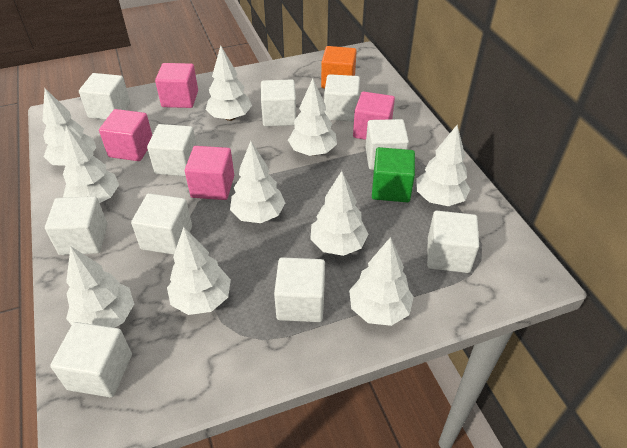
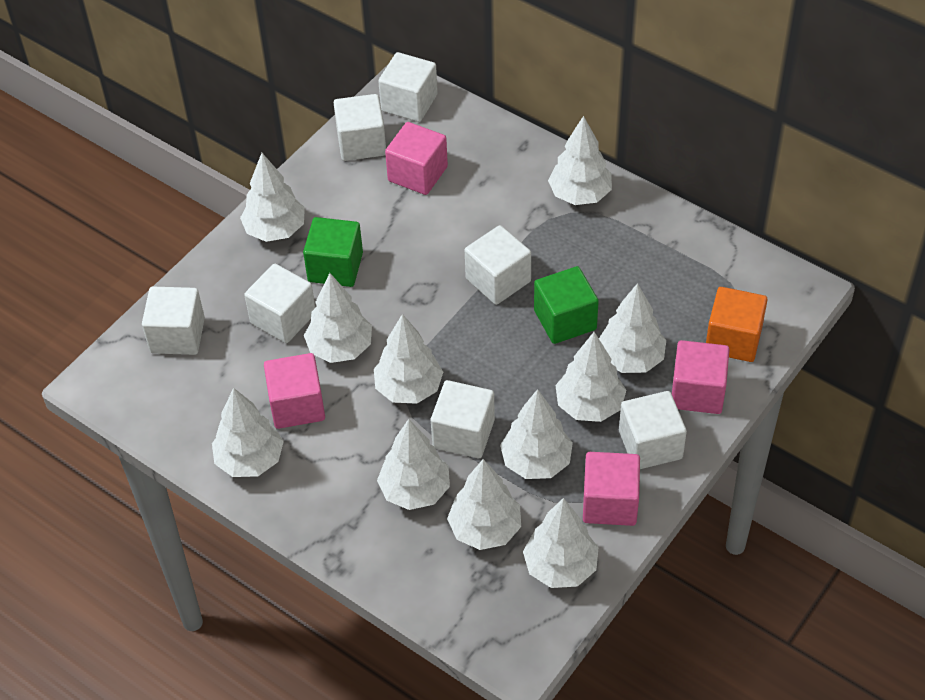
green cube: 1 -> 2
white cube: 10 -> 7
white tree: 10 -> 11

